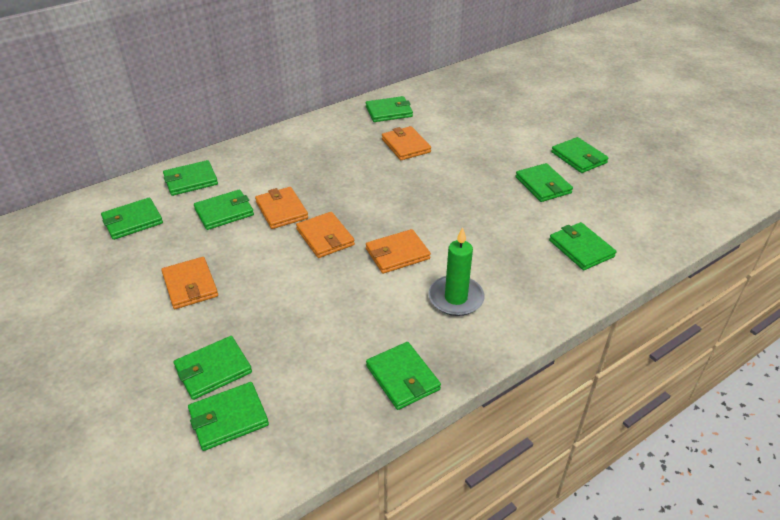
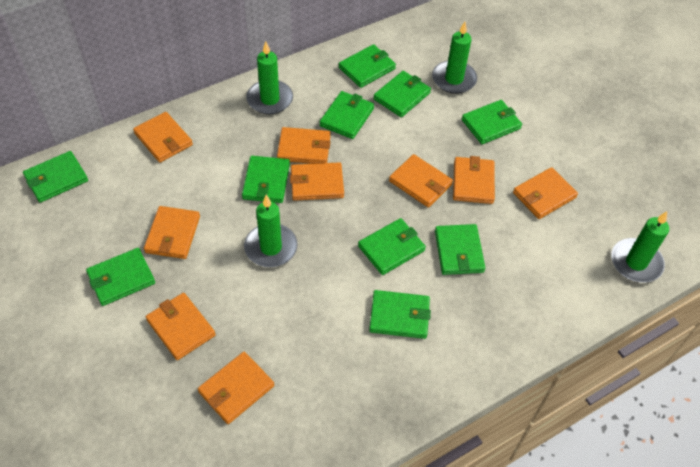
green candle: 1 -> 4
orange wallet: 5 -> 9

